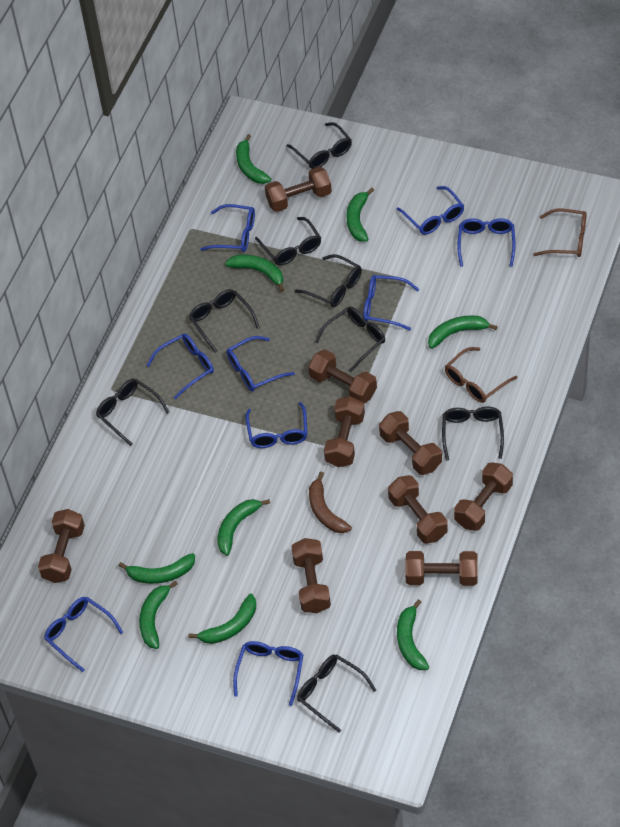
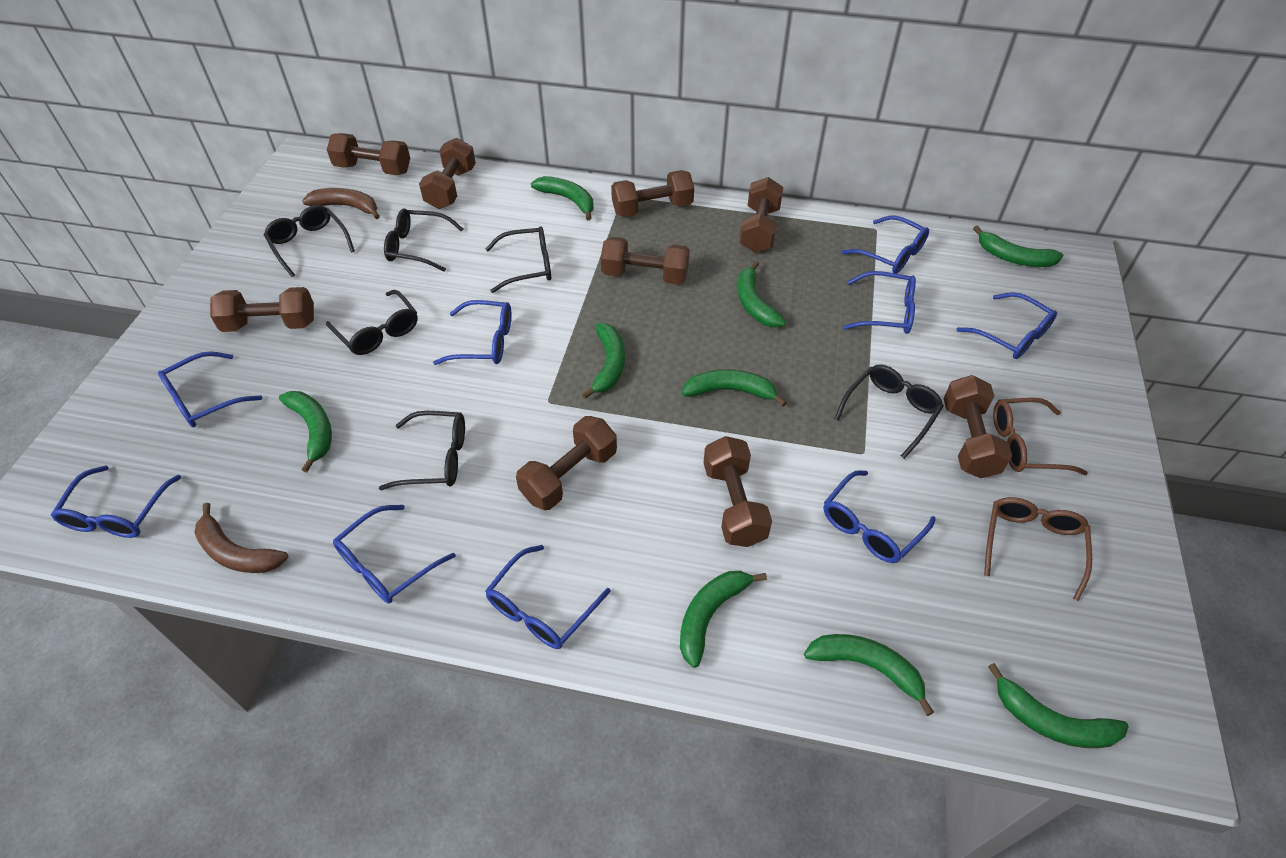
black glasses: 8 -> 6
brown banana: 1 -> 2

